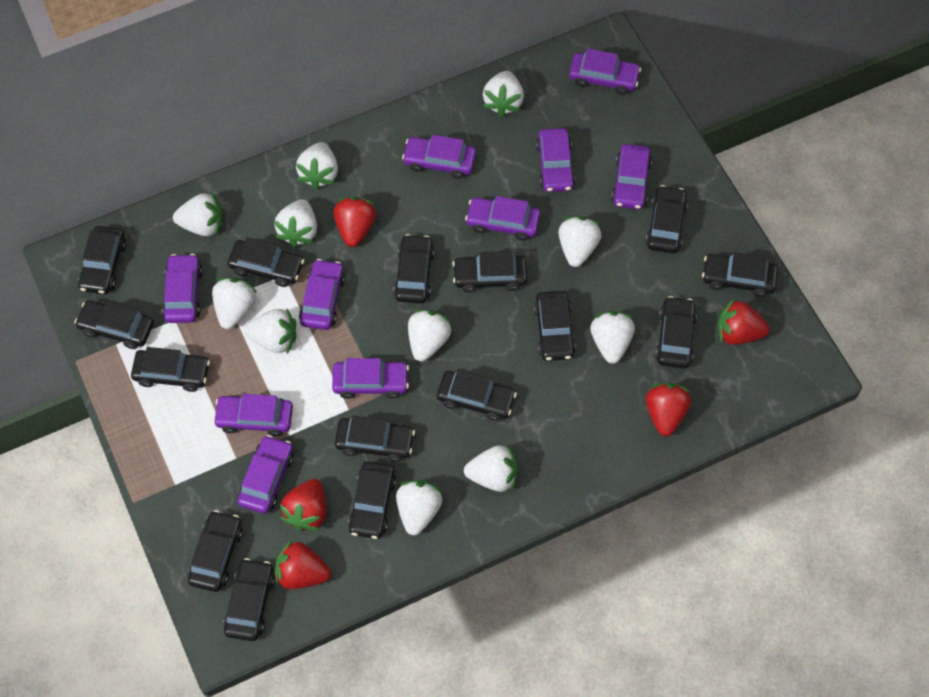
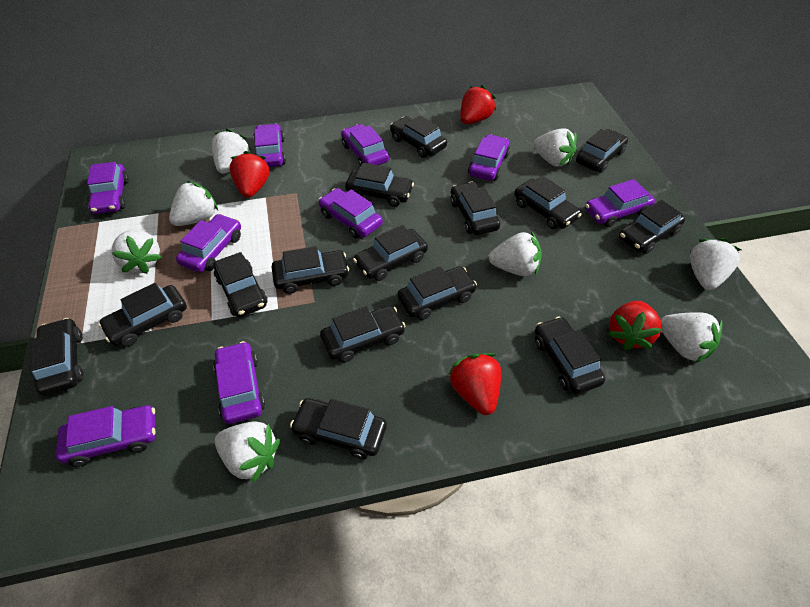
purple car: 10 -> 9
red strawberry: 5 -> 4
white strawberry: 11 -> 8

